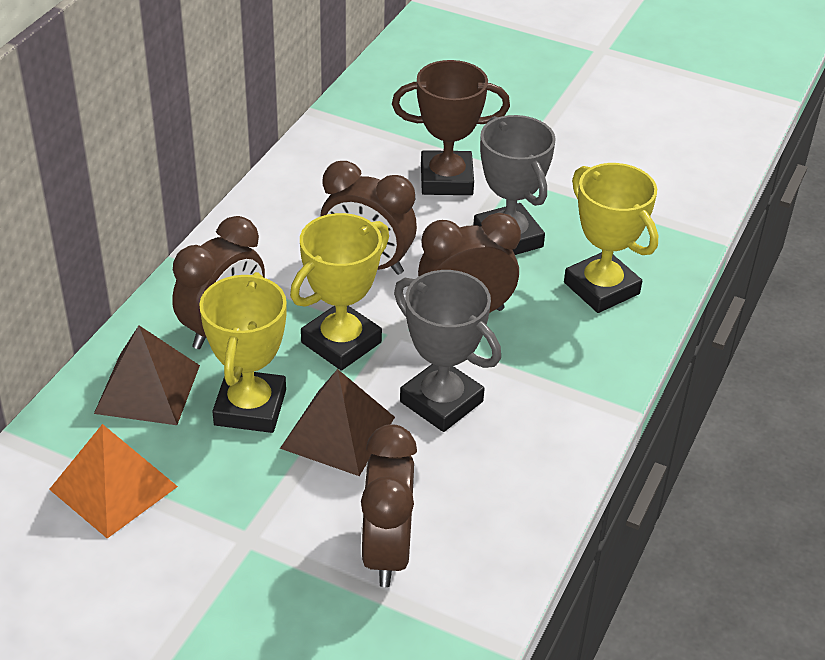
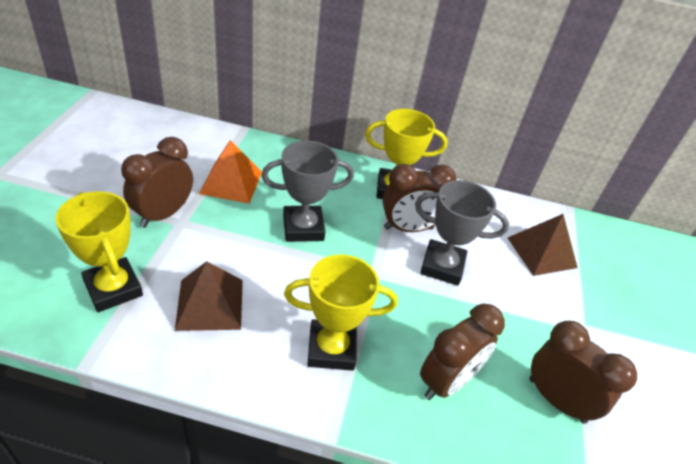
brown trophy: 1 -> 0

